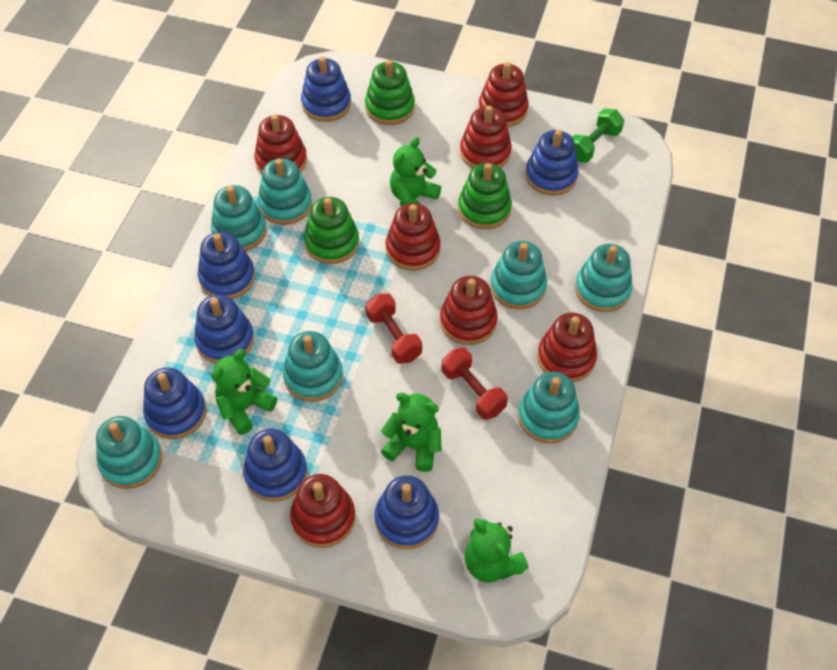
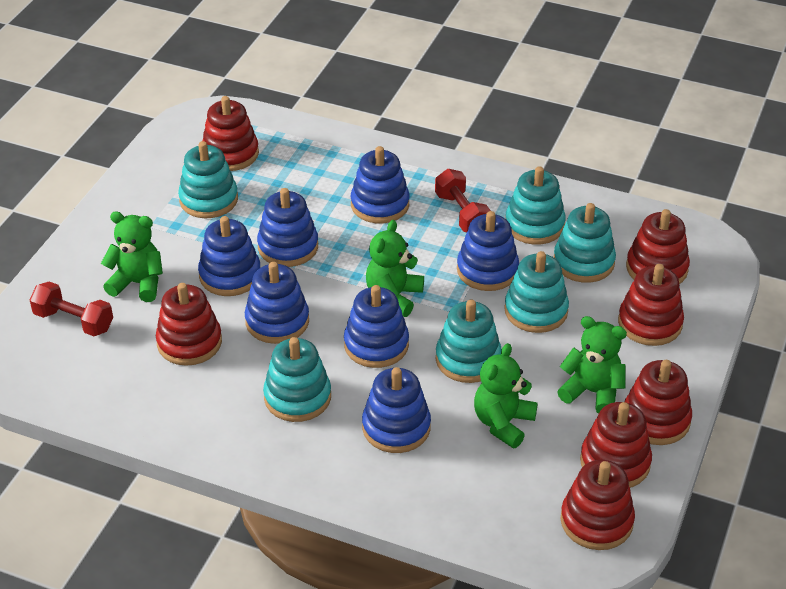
green dumbbell: 1 -> 0
green stacking toy: 3 -> 0
turquoise stacking toy: 7 -> 6

